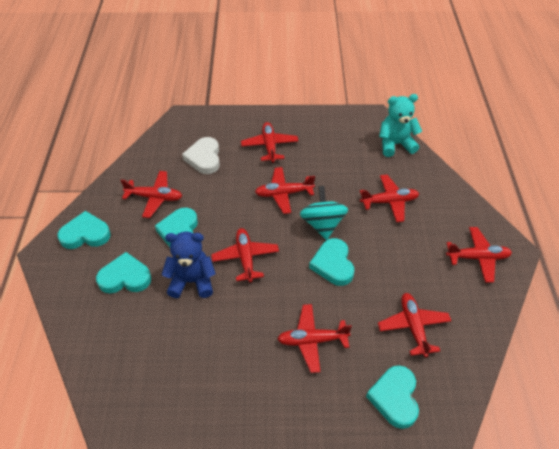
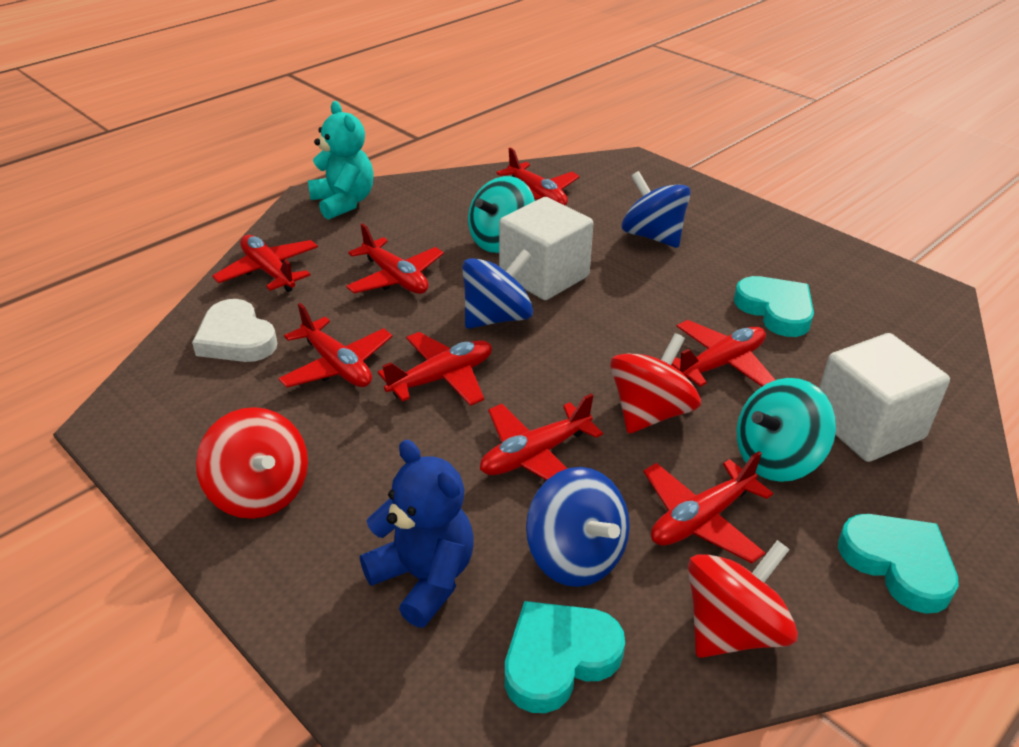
blue spinning top: 0 -> 3
red spinning top: 0 -> 3
turquoise heart: 5 -> 3
turquoise spinning top: 1 -> 2
white cube: 0 -> 2

